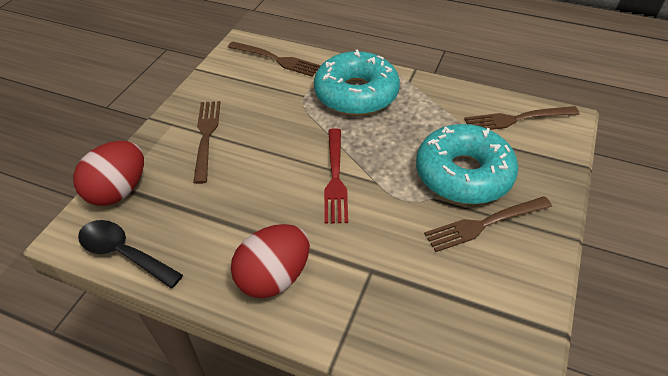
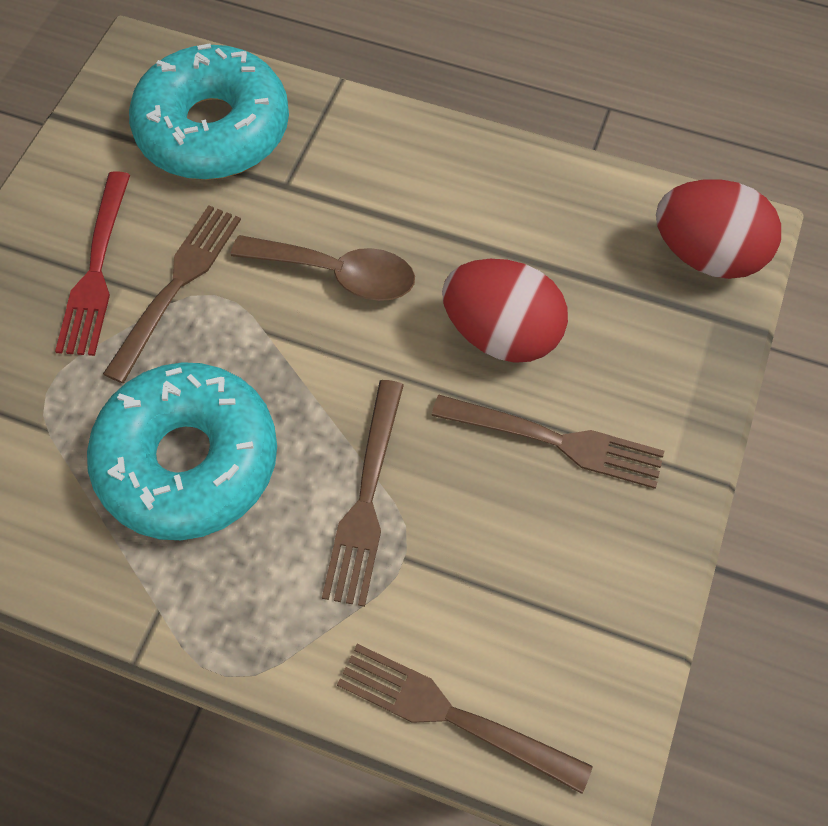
black spoon: 1 -> 0
brown spoon: 0 -> 1

